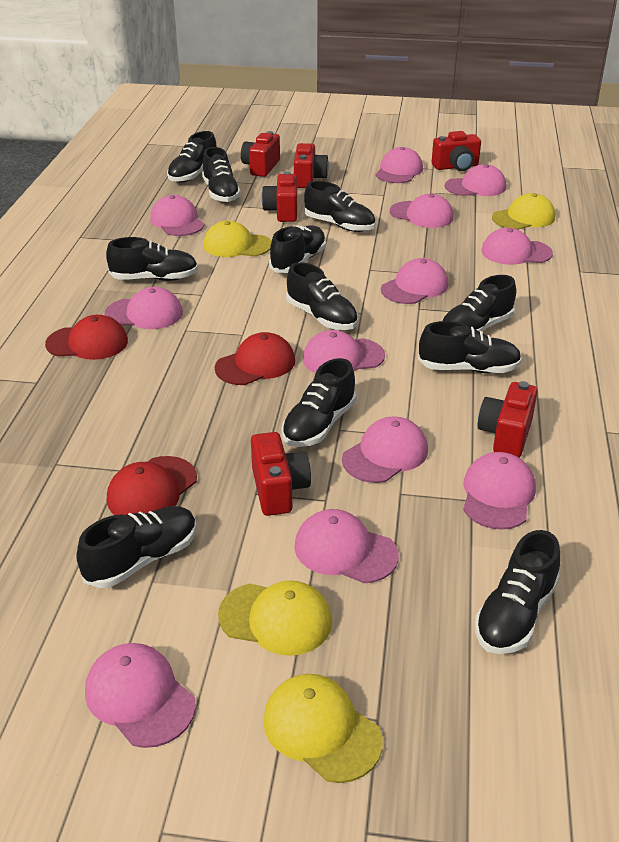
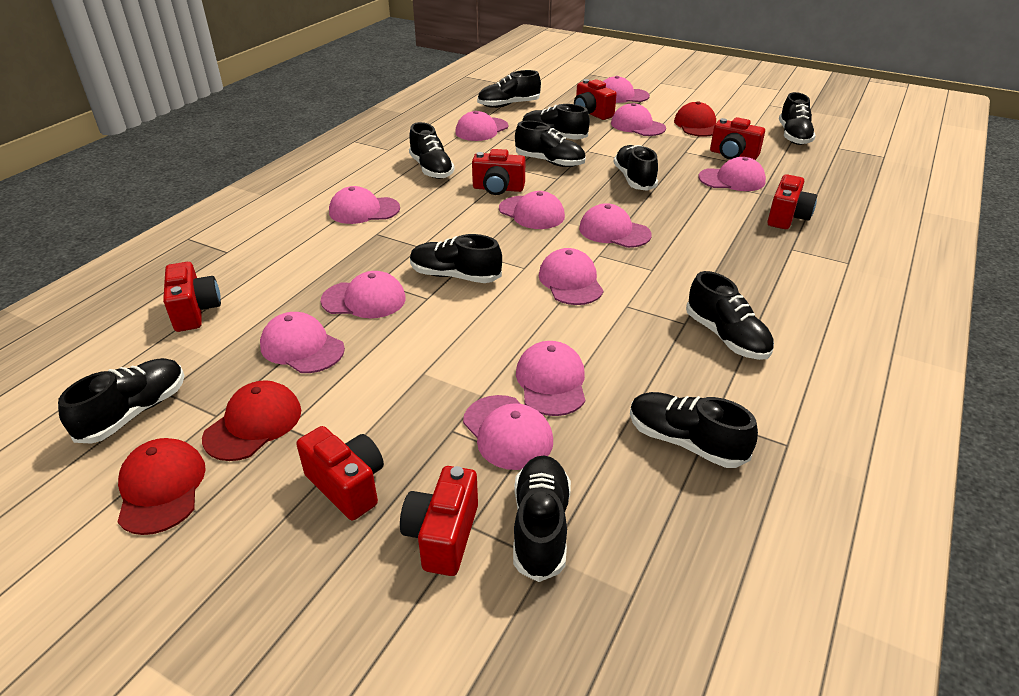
red camera: 6 -> 7
yellow cap: 4 -> 0

